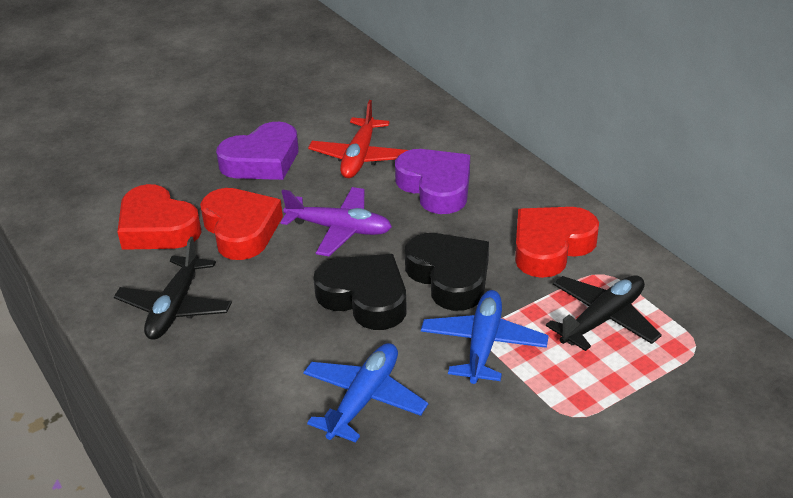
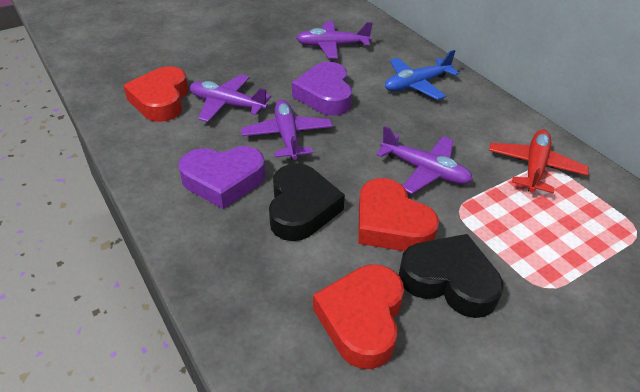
black plane: 2 -> 0
blue plane: 2 -> 1
purple plane: 1 -> 4

